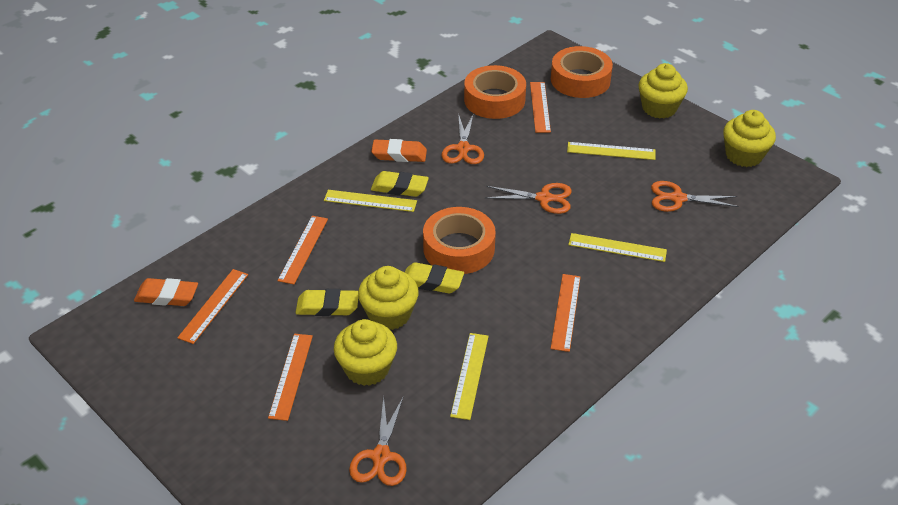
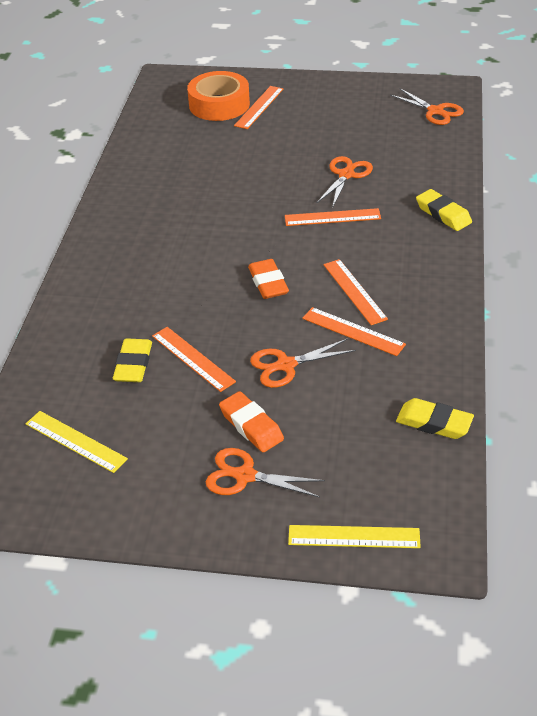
orange tape: 3 -> 1
yellow cupcake: 4 -> 0
yellow ruler: 4 -> 2

